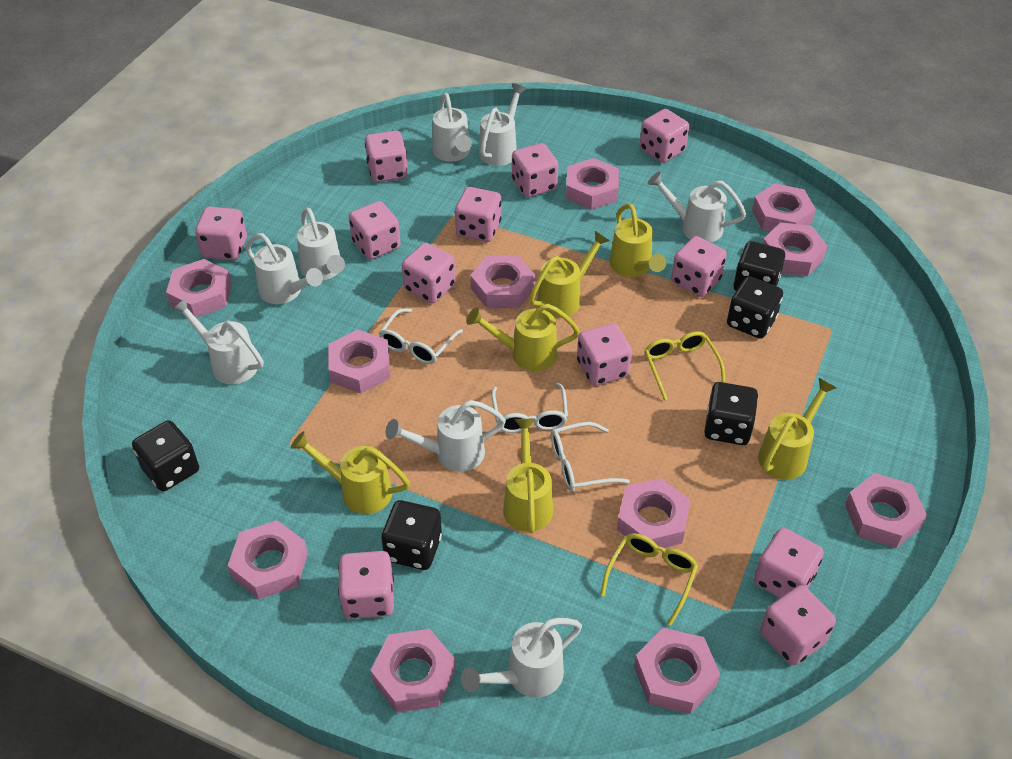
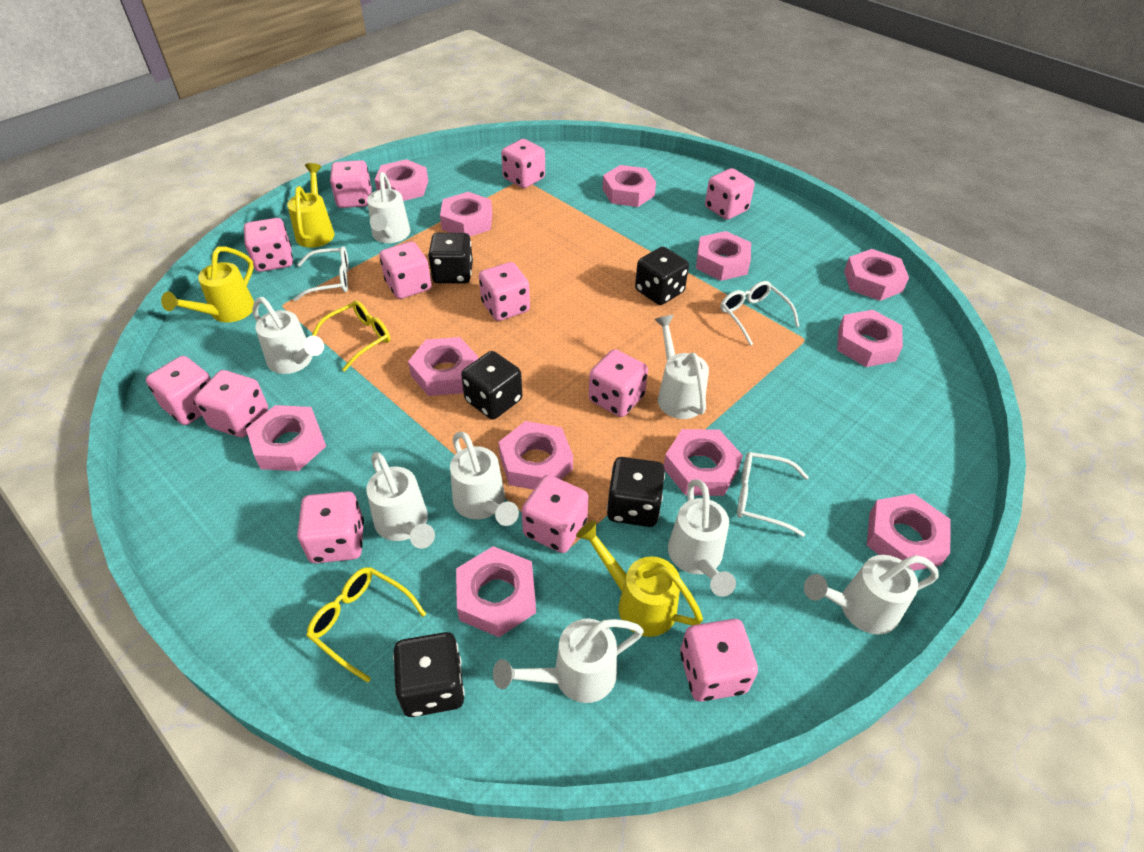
pink nut: 11 -> 12
yellow watering can: 6 -> 3

